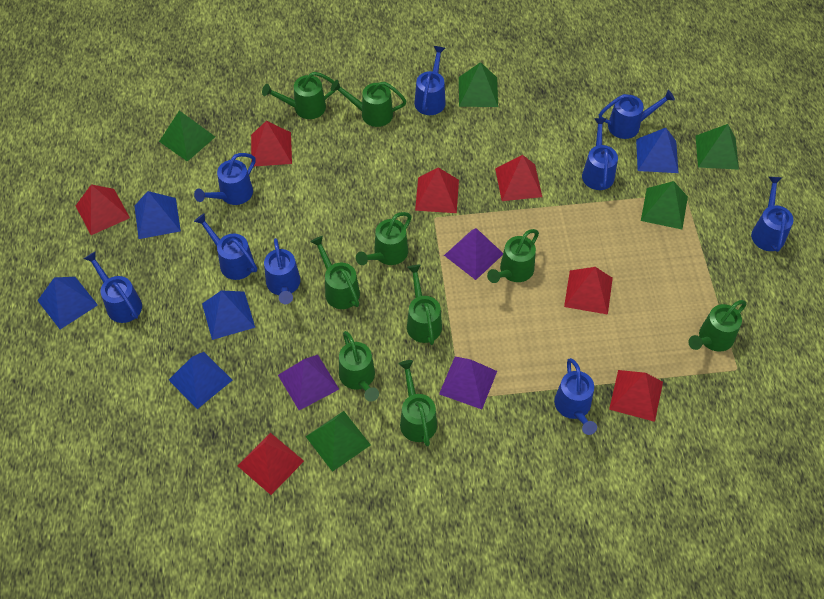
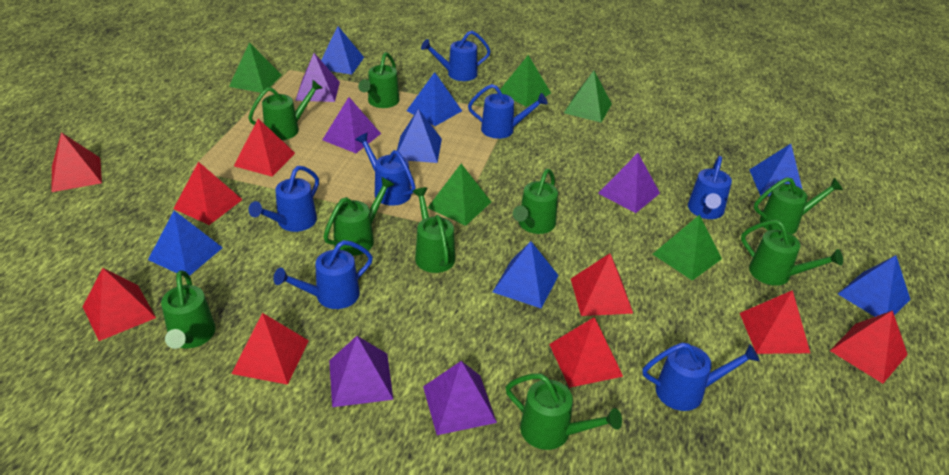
blue pyramid: 5 -> 7
blue watering can: 9 -> 7
purple pyramid: 3 -> 5
red pyramid: 7 -> 9

